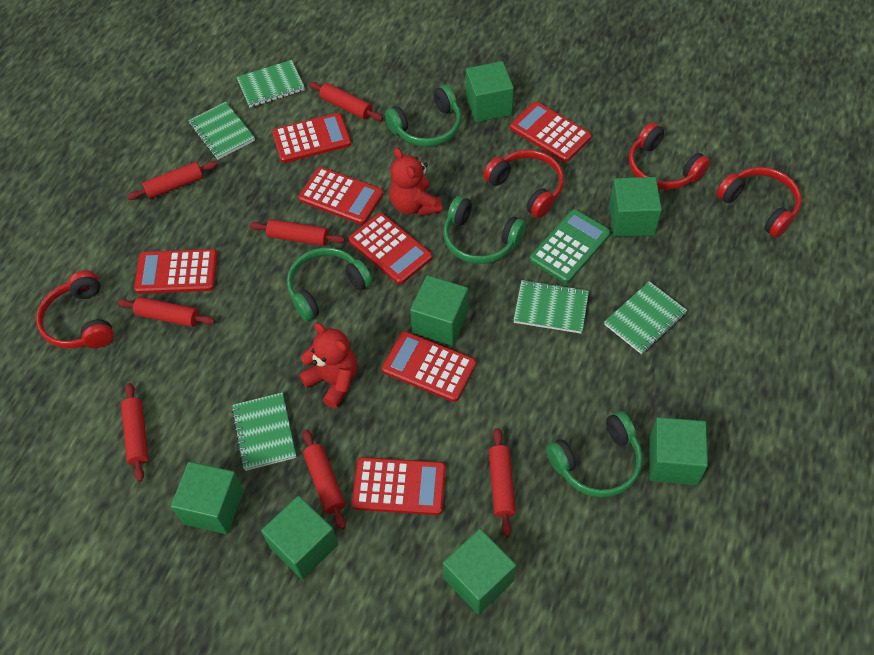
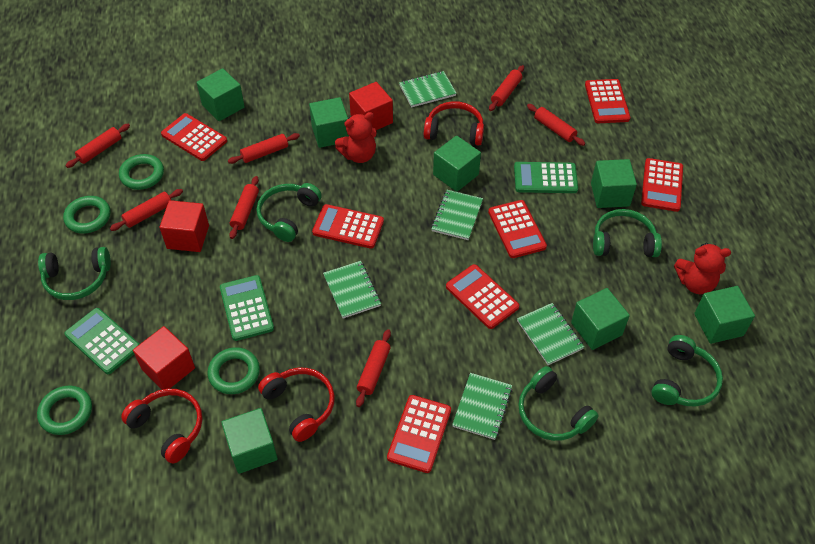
green calculator: 1 -> 3
green headphones: 4 -> 5
green ring: 0 -> 4
red cube: 0 -> 3
red headphones: 4 -> 3

